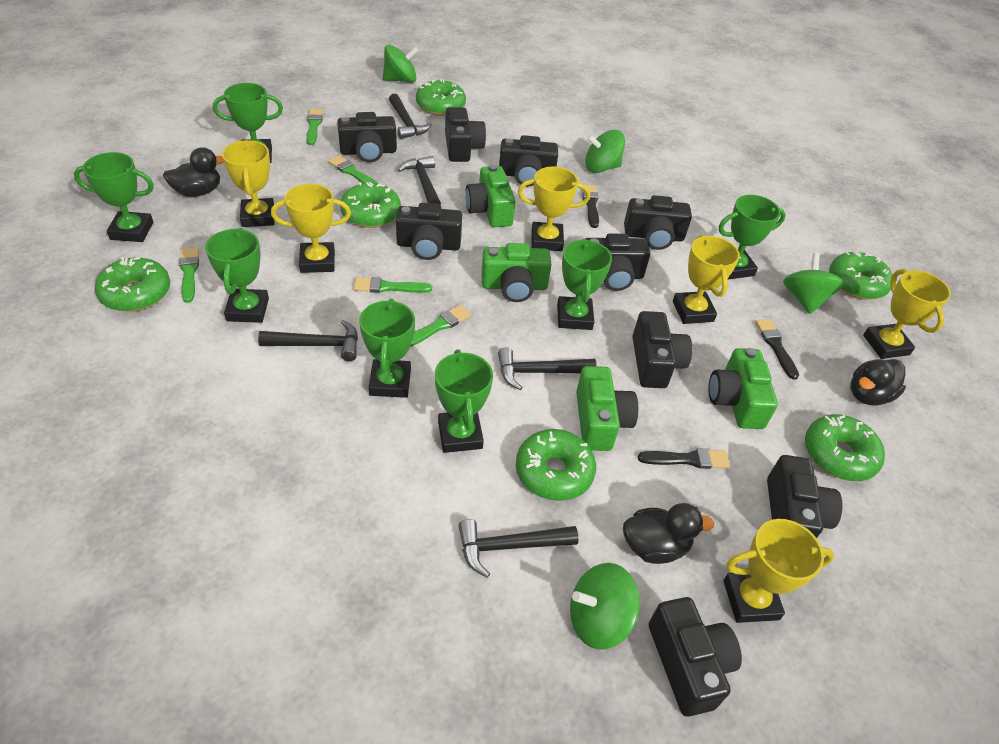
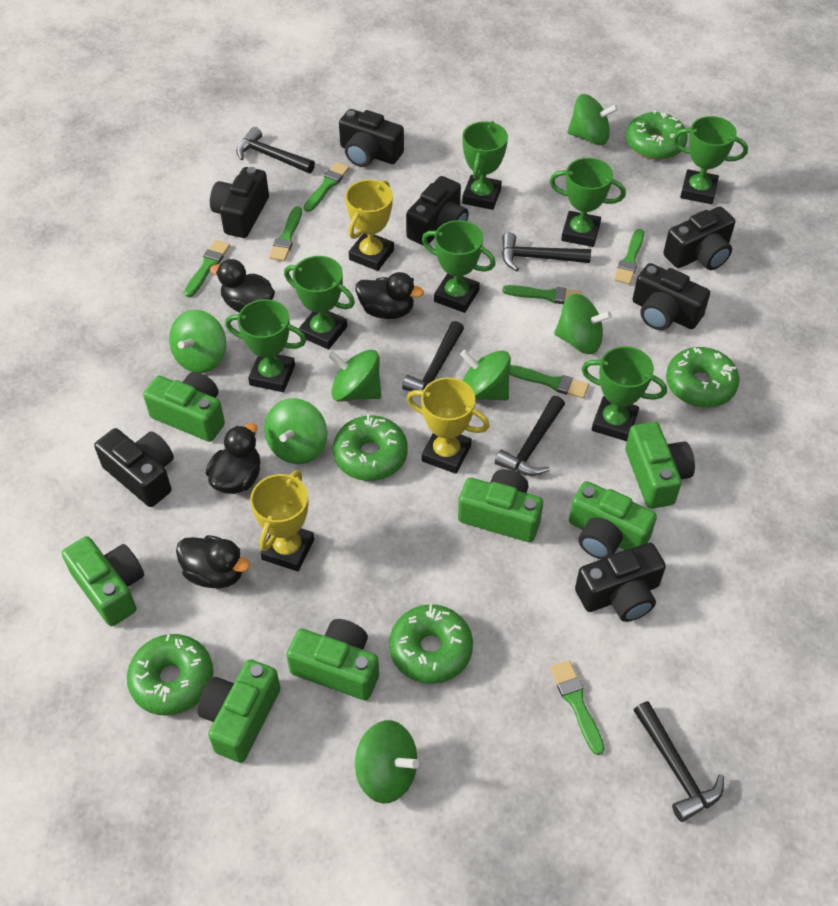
black brush: 3 -> 0
black camera: 9 -> 7
black duck: 3 -> 4
green brush: 5 -> 7
green camera: 4 -> 7
green donut: 6 -> 5
green spinning top: 4 -> 7
yellow trophy: 6 -> 3

